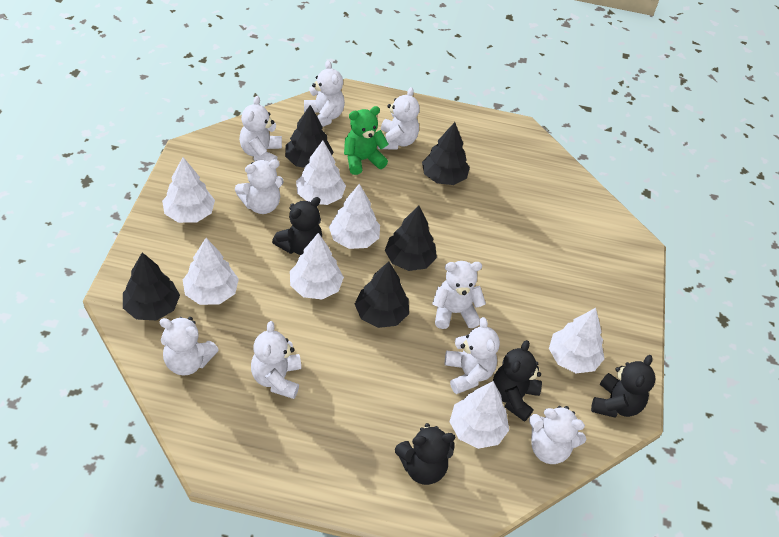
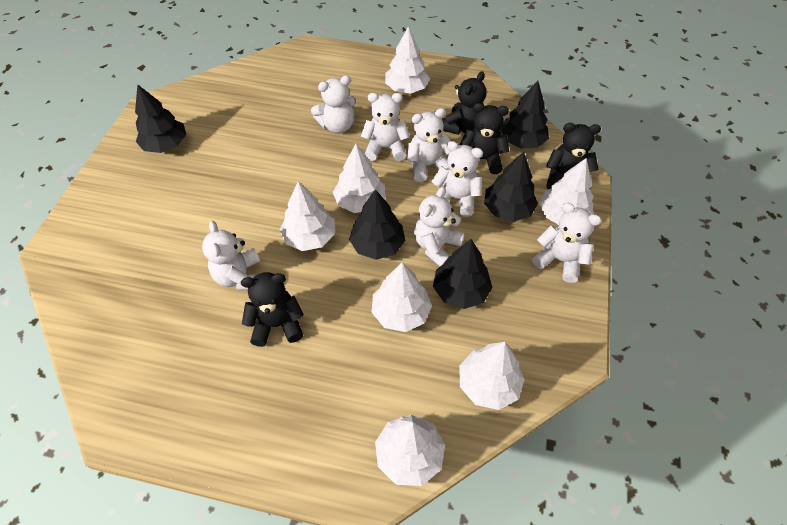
green teddy bear: 1 -> 0
white teddy bear: 9 -> 7

